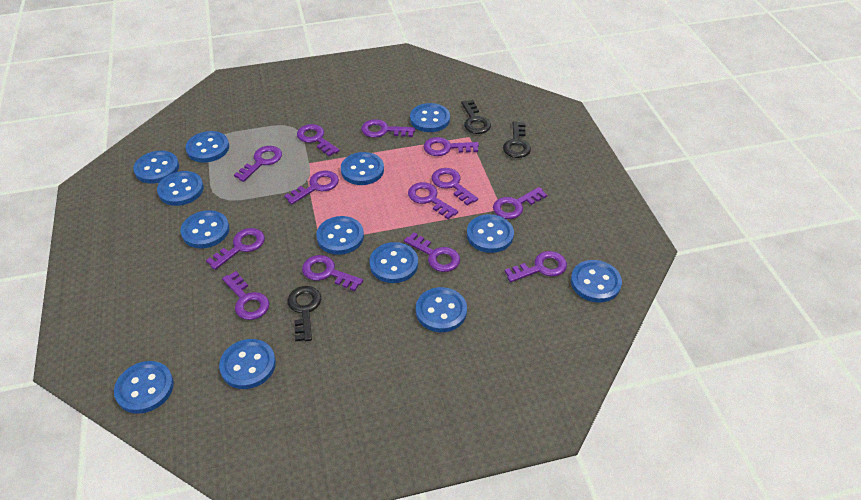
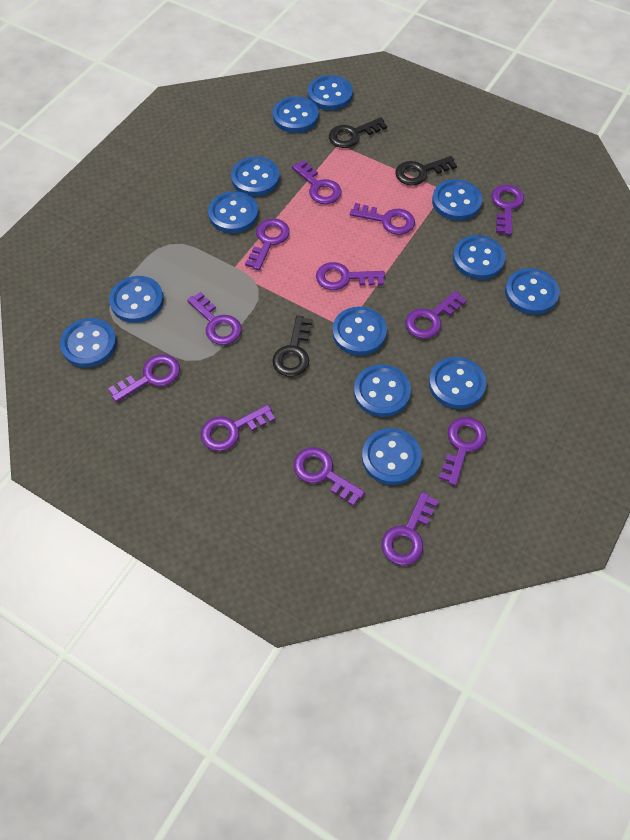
purple key: 13 -> 12

